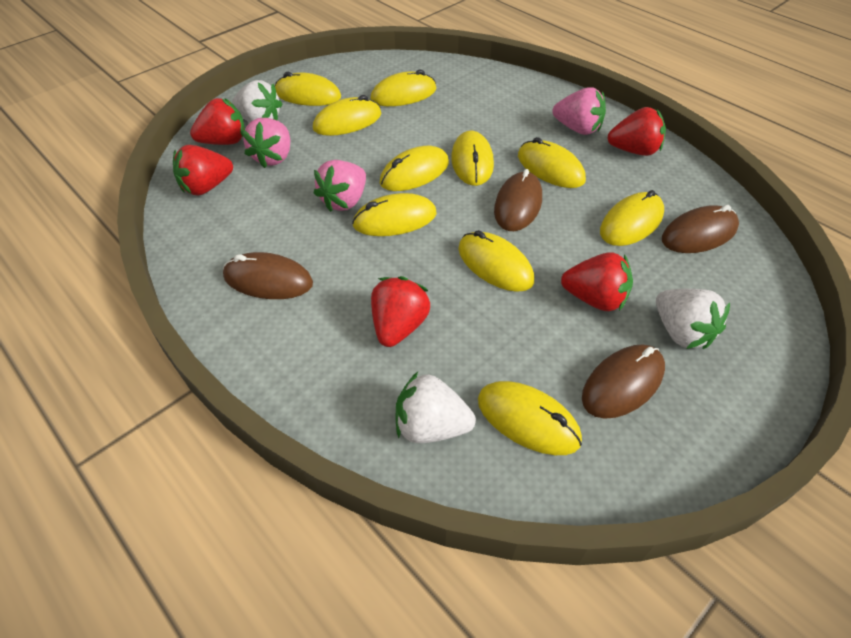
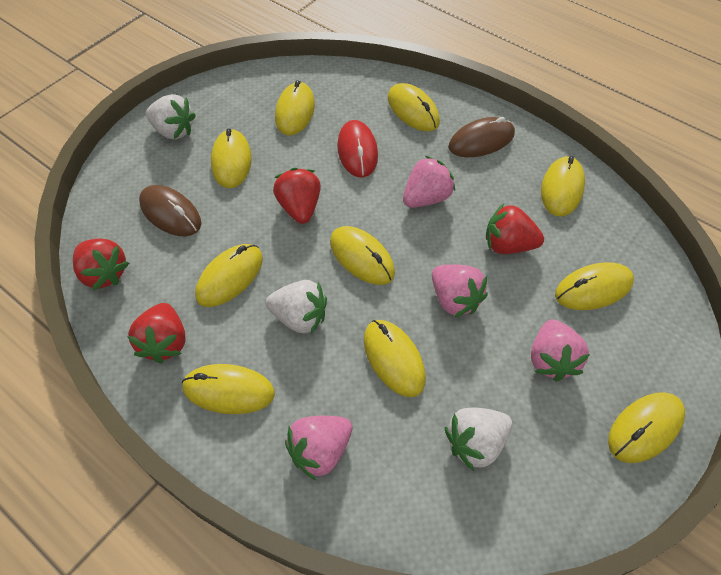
brown mouse: 4 -> 2
pink strawberry: 3 -> 4
red mouse: 0 -> 1
red strawberry: 5 -> 4

